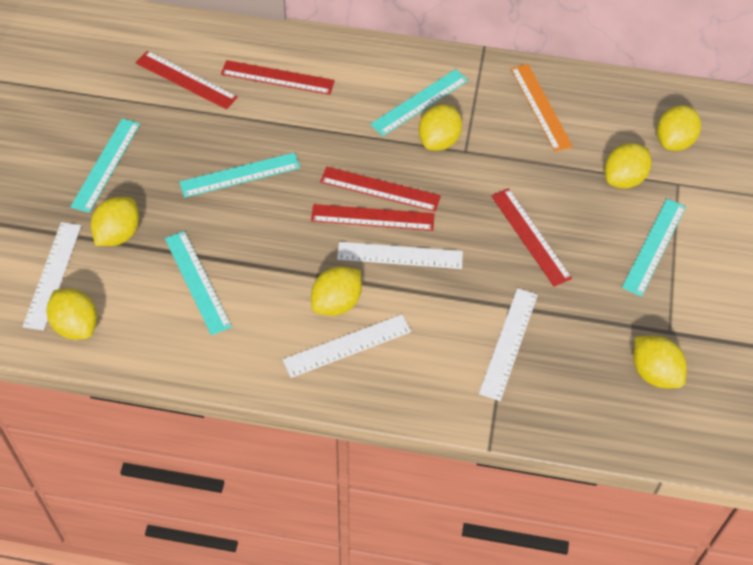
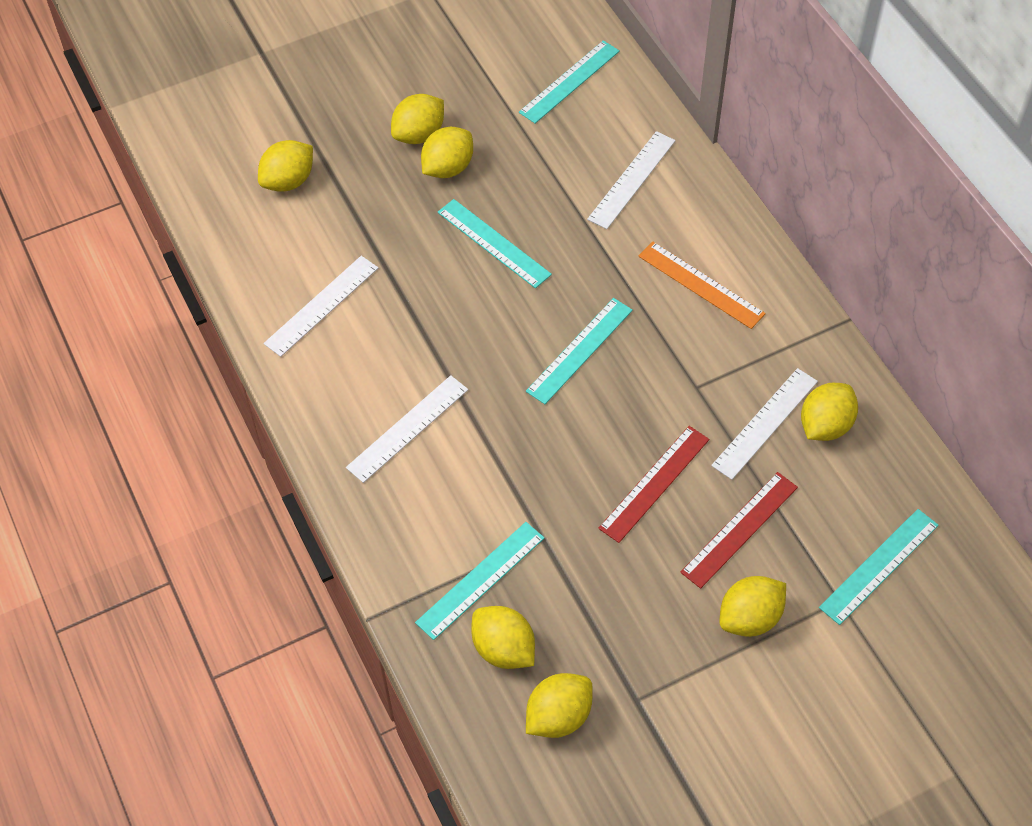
red ruler: 5 -> 2

